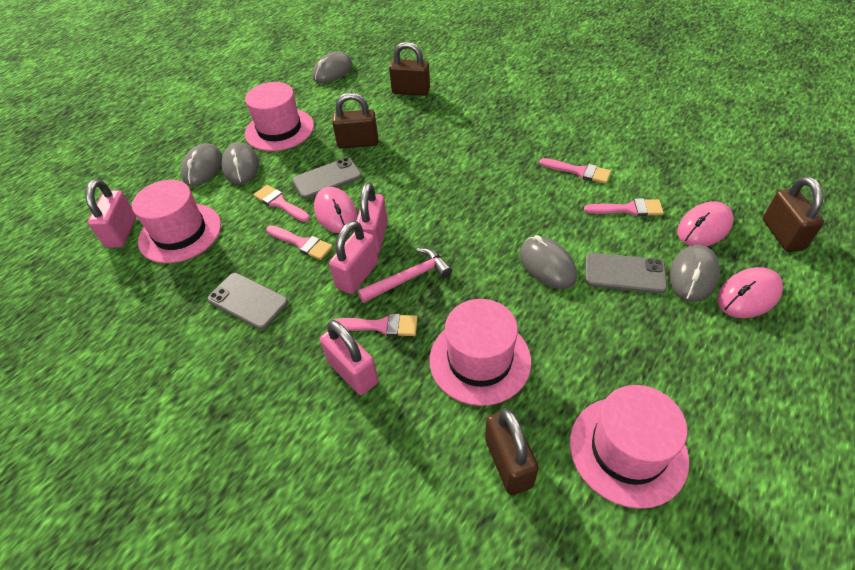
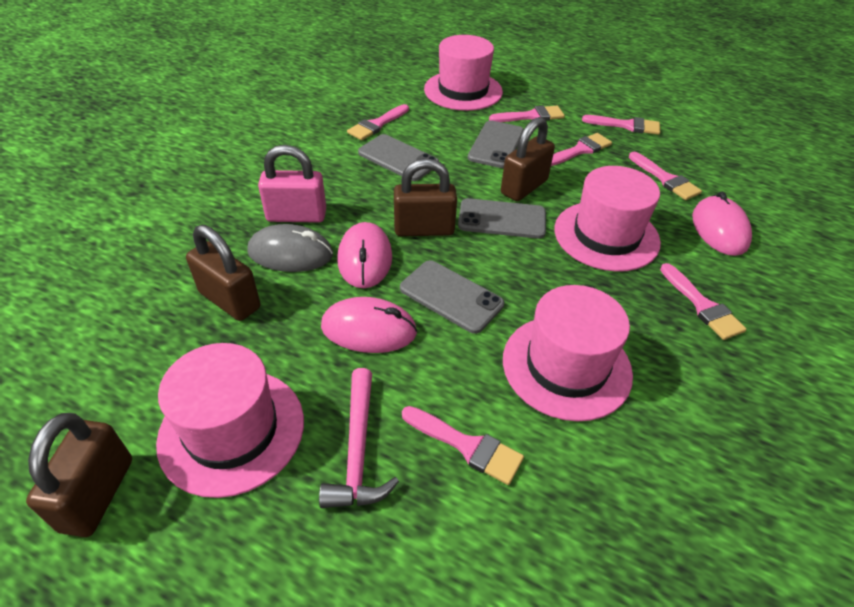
grey mouse: 5 -> 1
grey phone: 3 -> 4
pink brush: 5 -> 7
pink padlock: 4 -> 1

